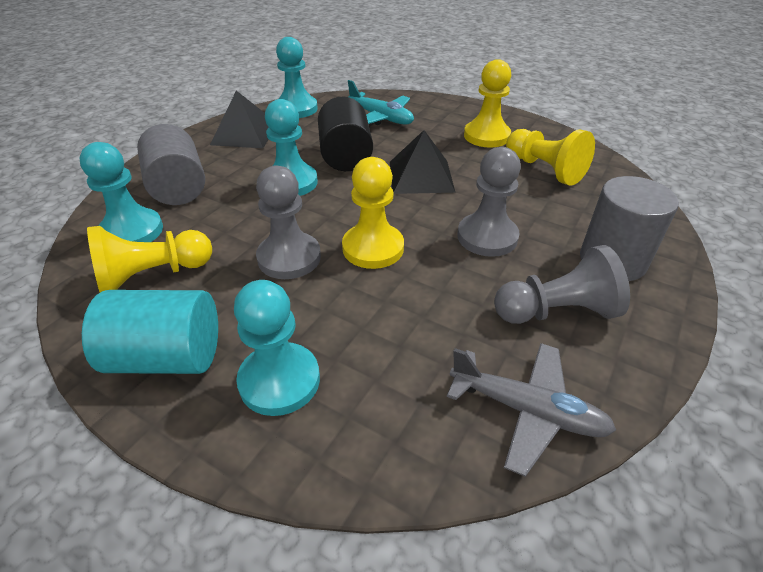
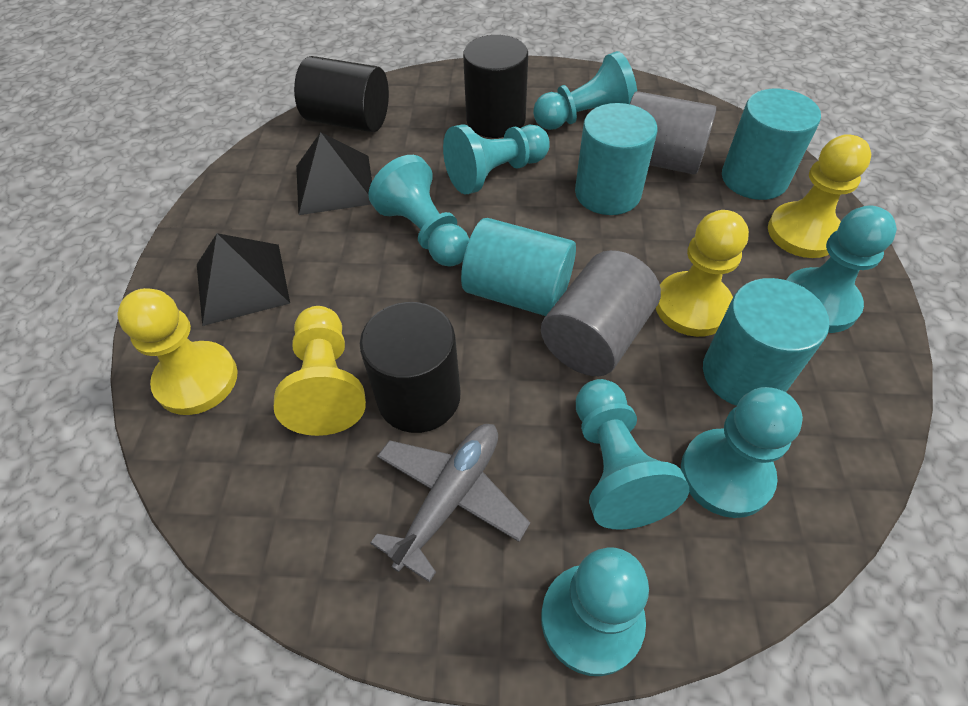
black cylinder: 1 -> 3
grey pawn: 3 -> 0
turquoise cylinder: 1 -> 4
turquoise pawn: 4 -> 7
turquoise plane: 1 -> 0

